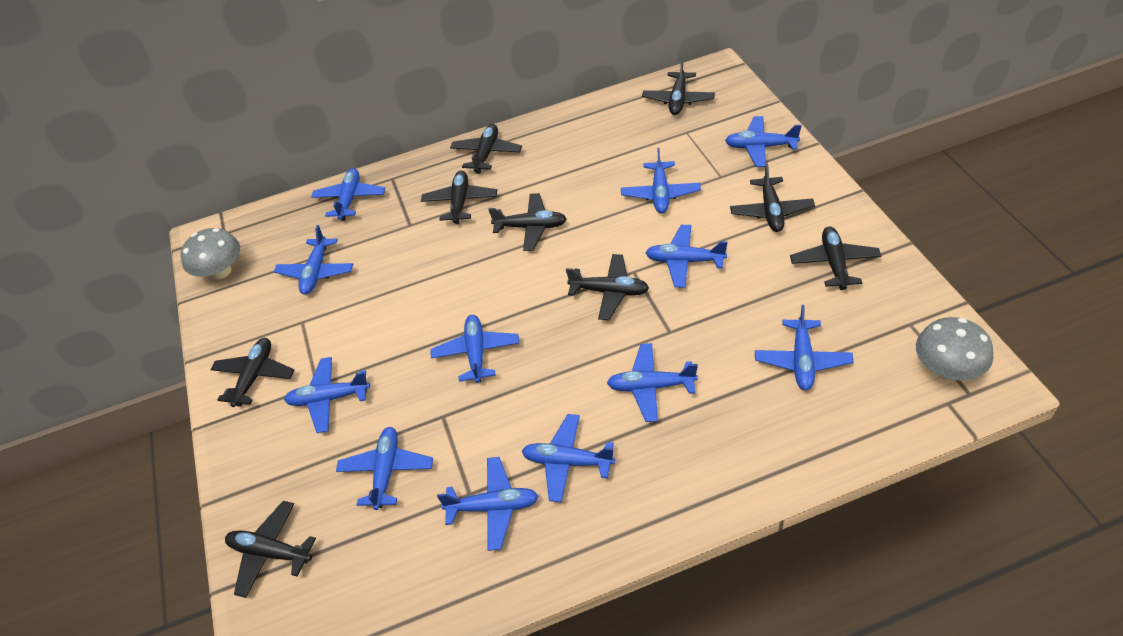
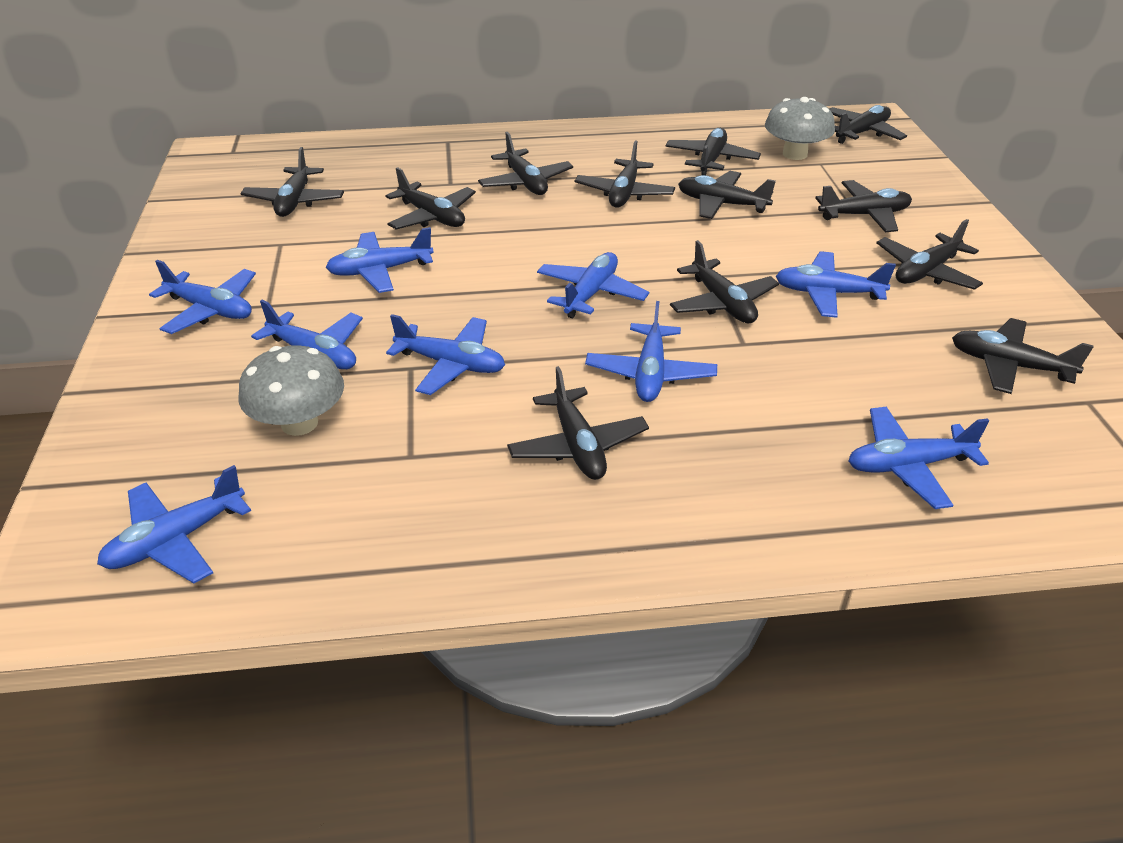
black plane: 9 -> 12
blue plane: 12 -> 9

